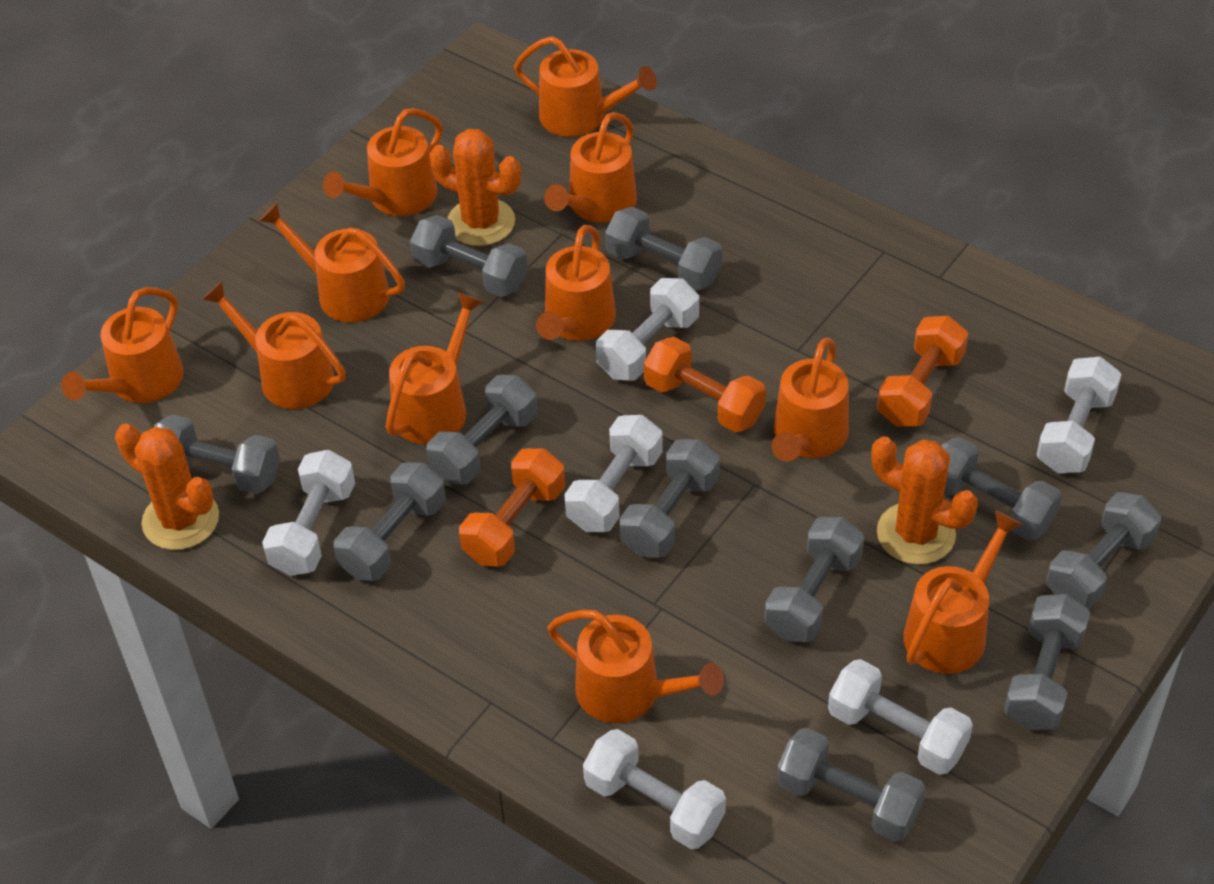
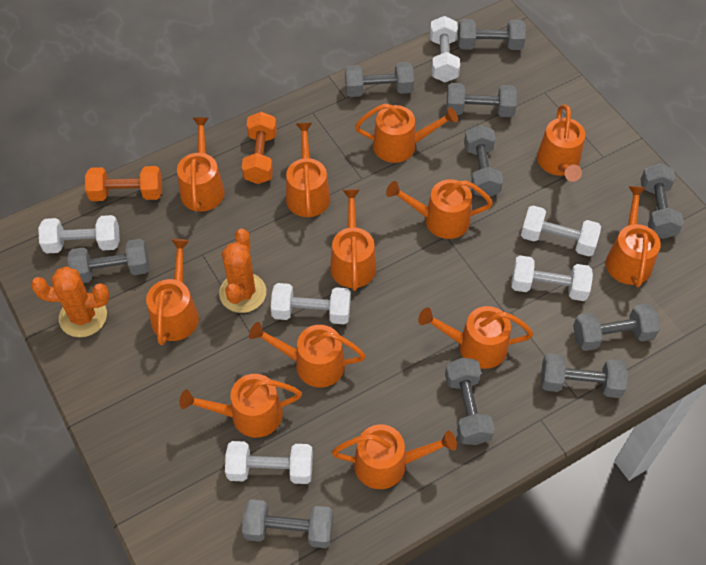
grey dumbbell: 11 -> 10
orange cactus: 3 -> 2
orange dumbbell: 3 -> 2
orange watering can: 11 -> 12

